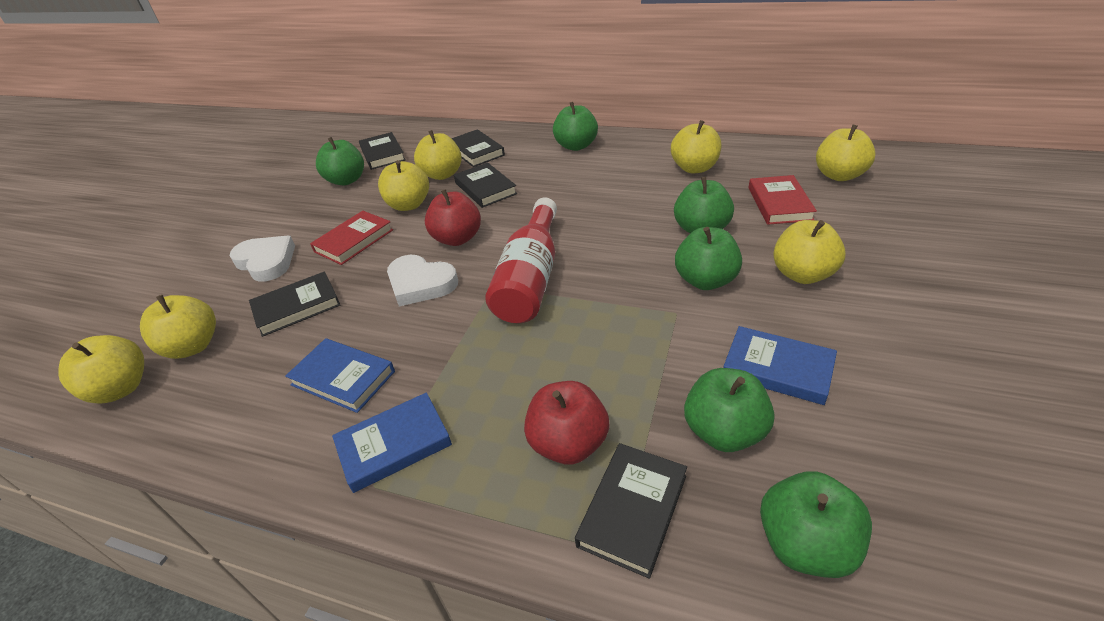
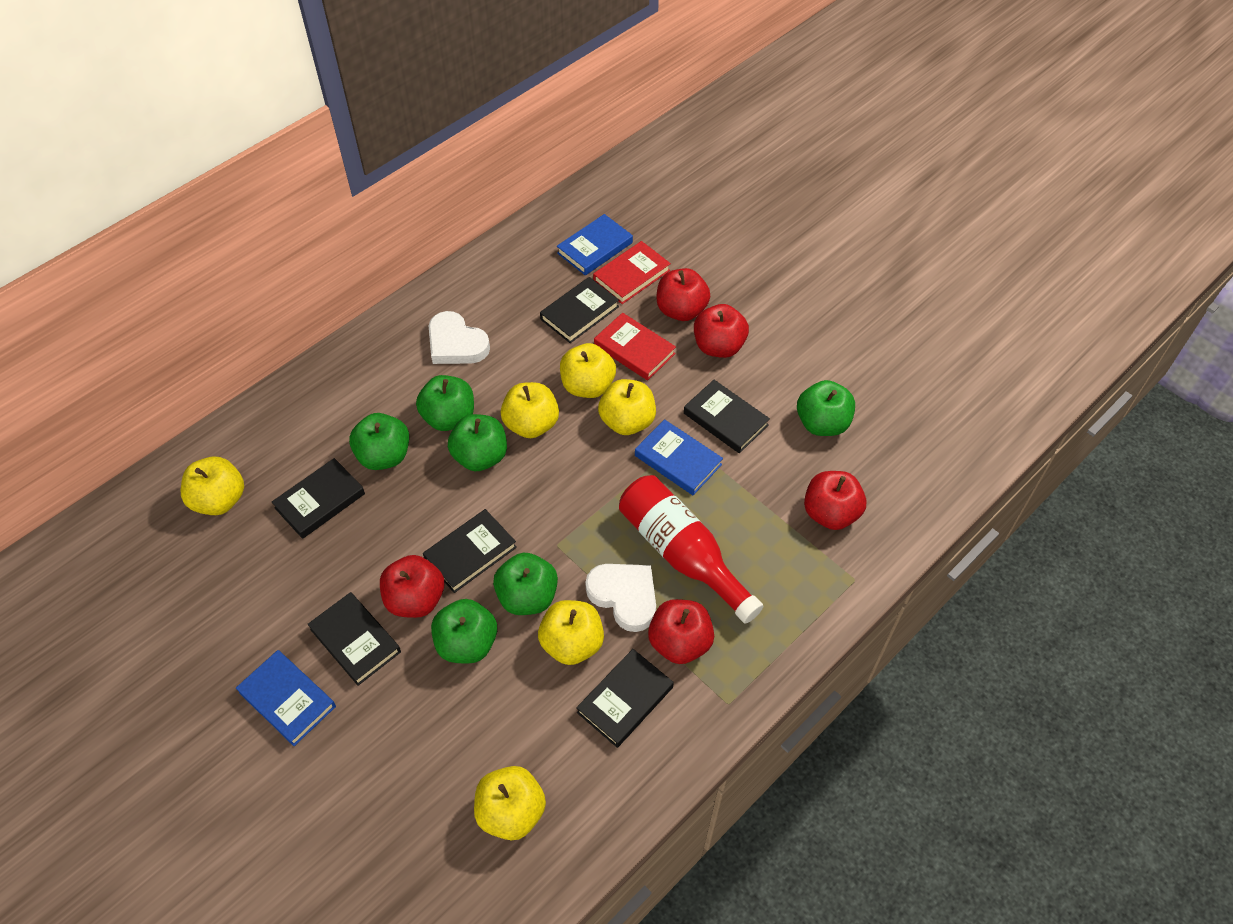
black book: 5 -> 6
red apple: 2 -> 5
yellow apple: 7 -> 6

